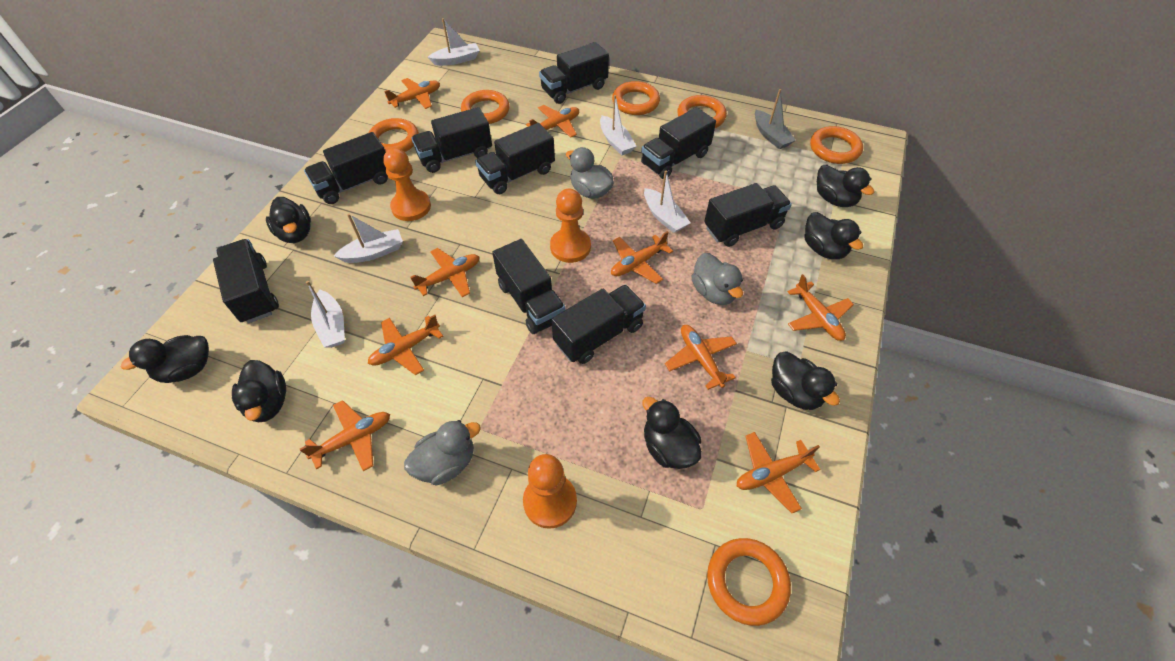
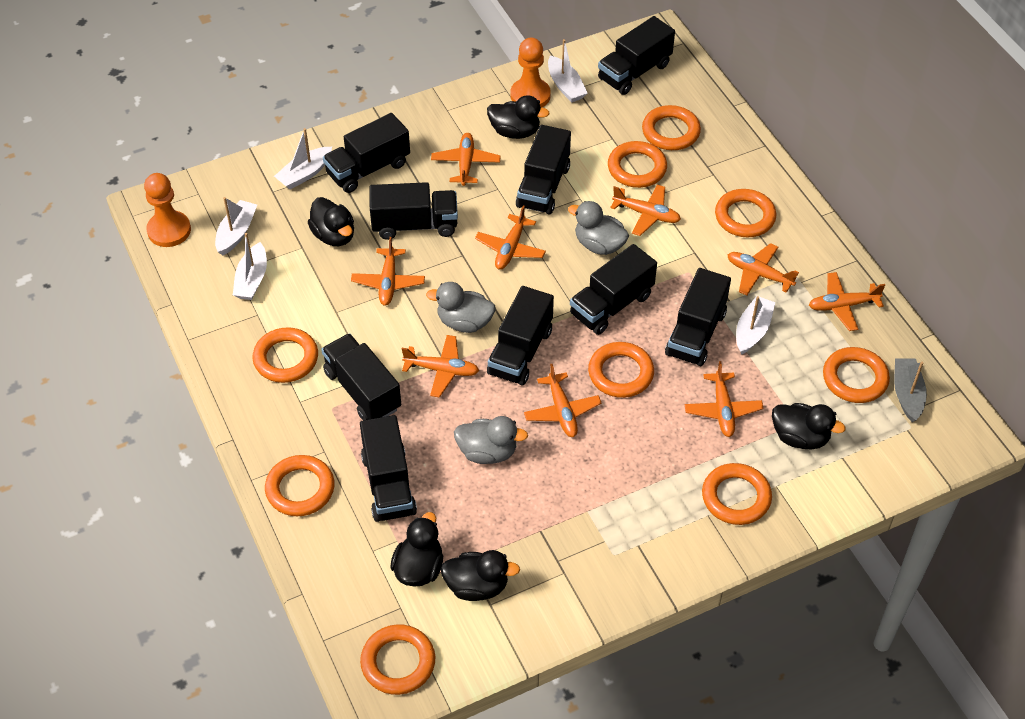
black duck: 7 -> 5
orange pawn: 3 -> 2
orange ring: 6 -> 9

